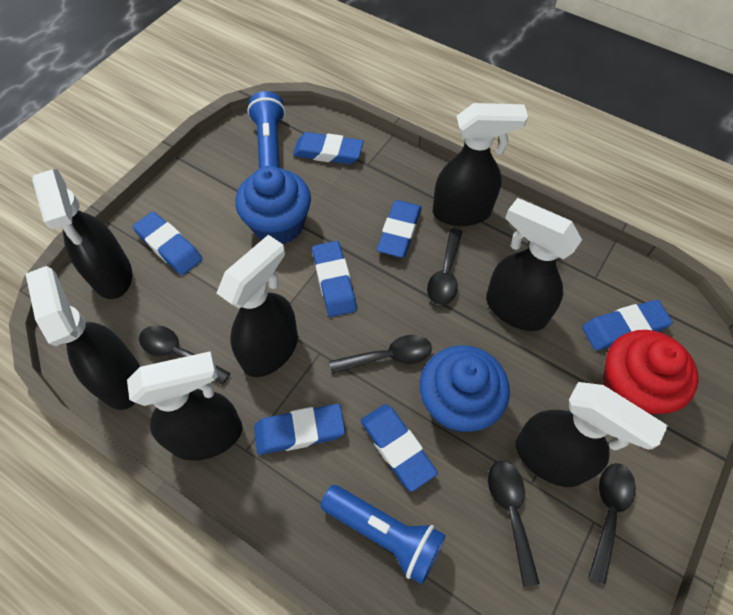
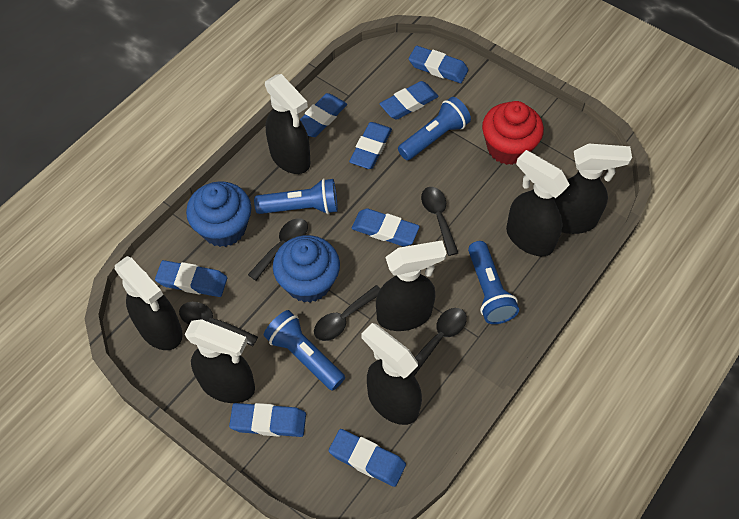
blue eraser: 7 -> 8
blue flashlight: 2 -> 4

